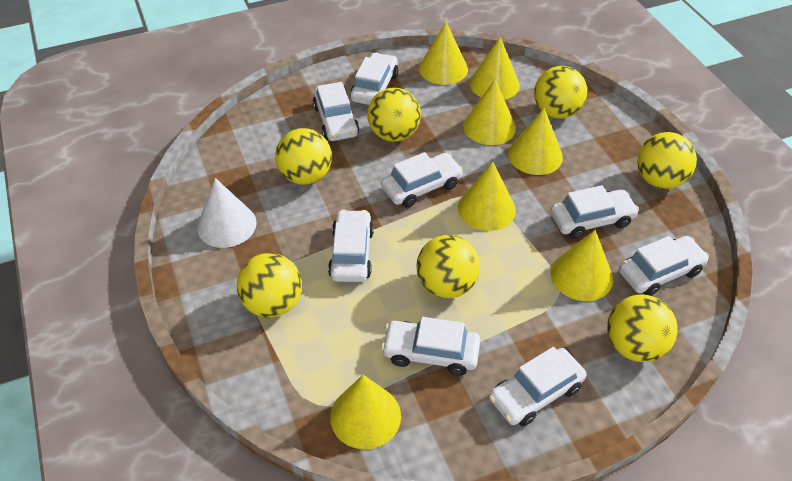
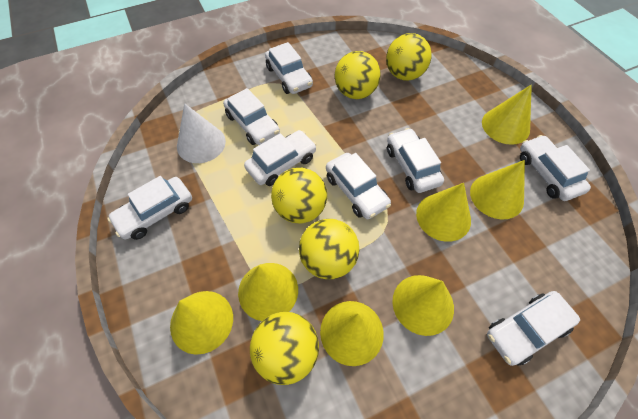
yellow ball: 7 -> 5

